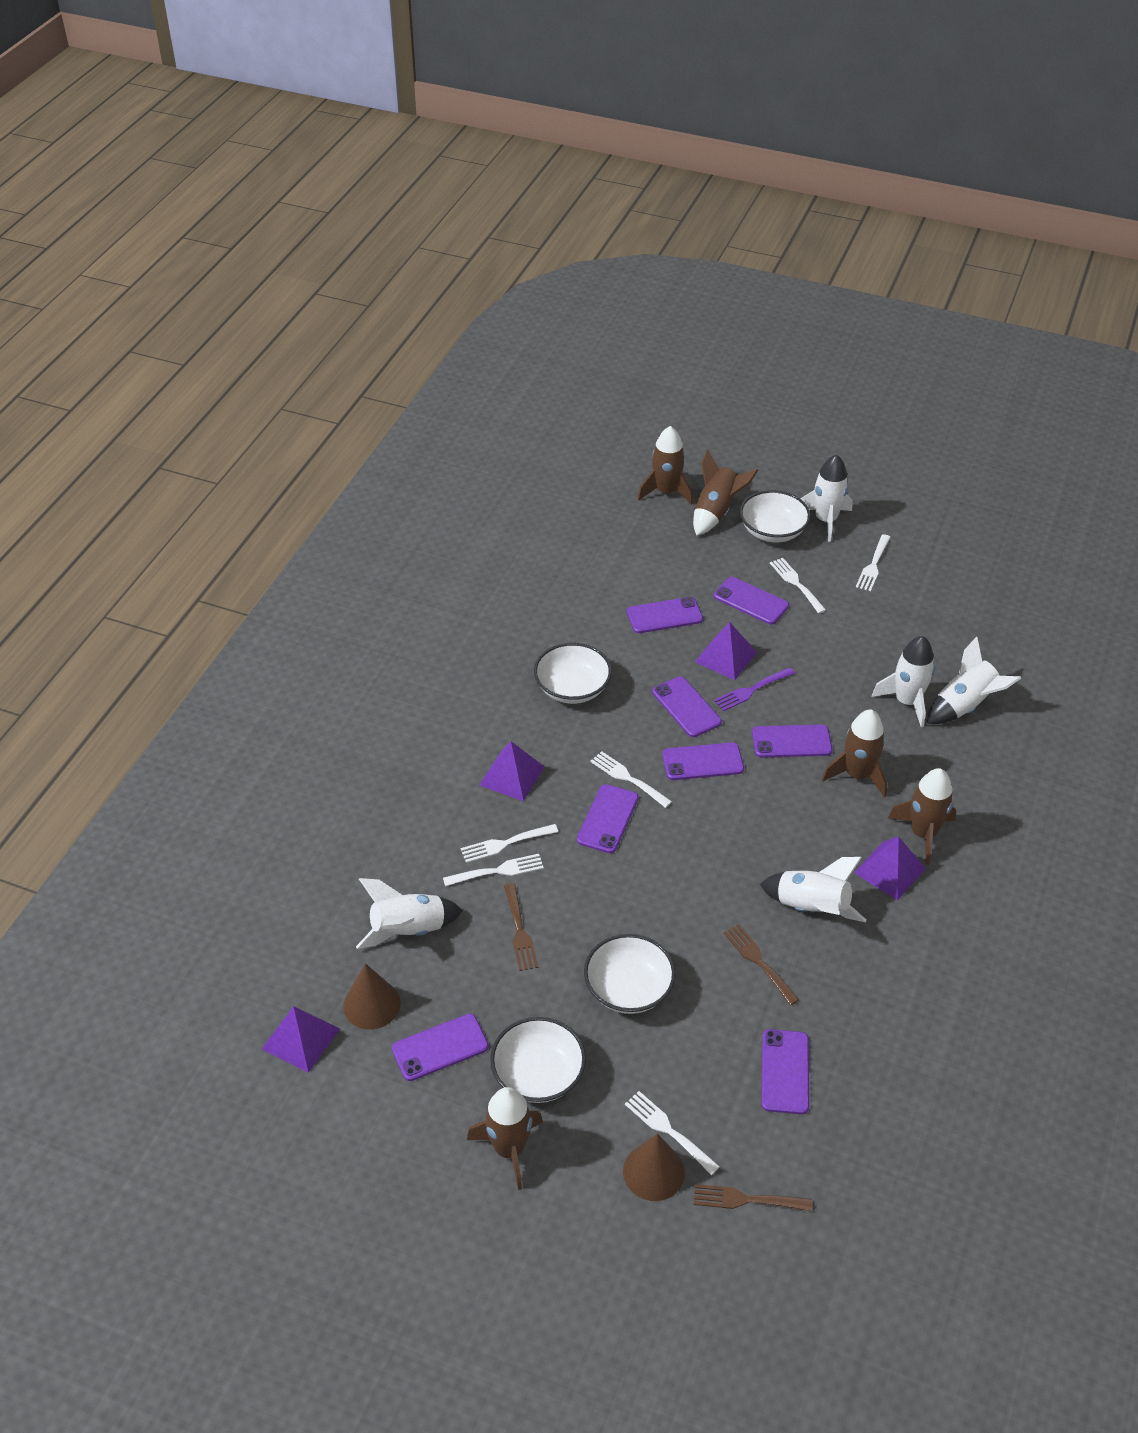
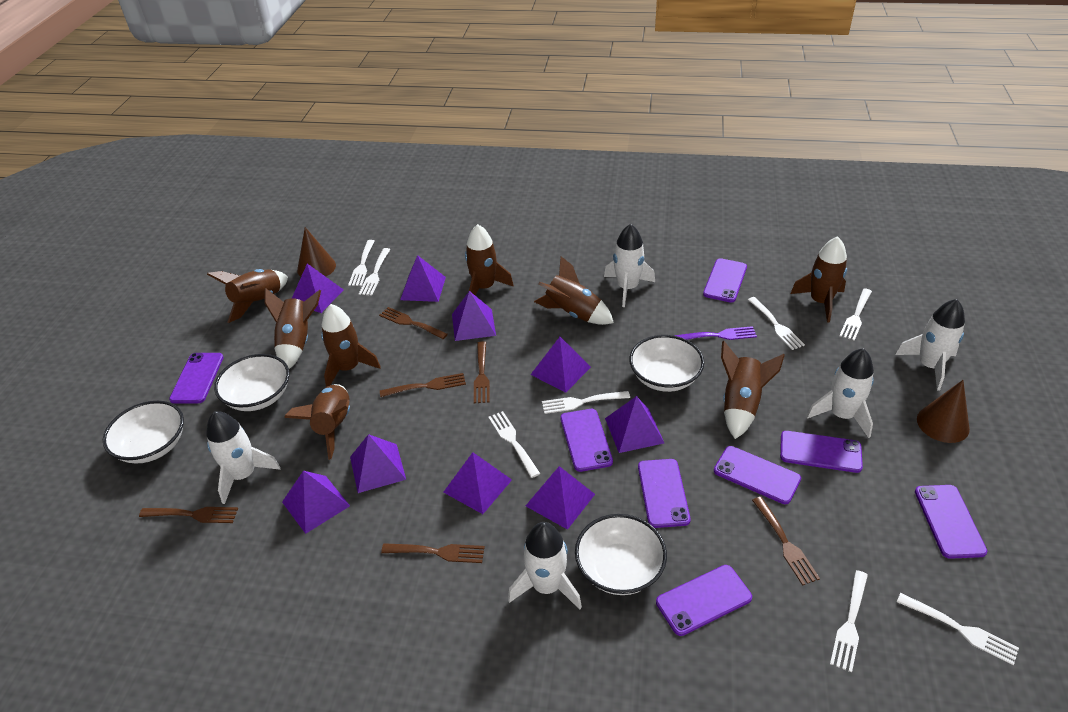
brown fork: 3 -> 6
brown rocket: 5 -> 8
purple pyramid: 4 -> 9
white fork: 6 -> 8

